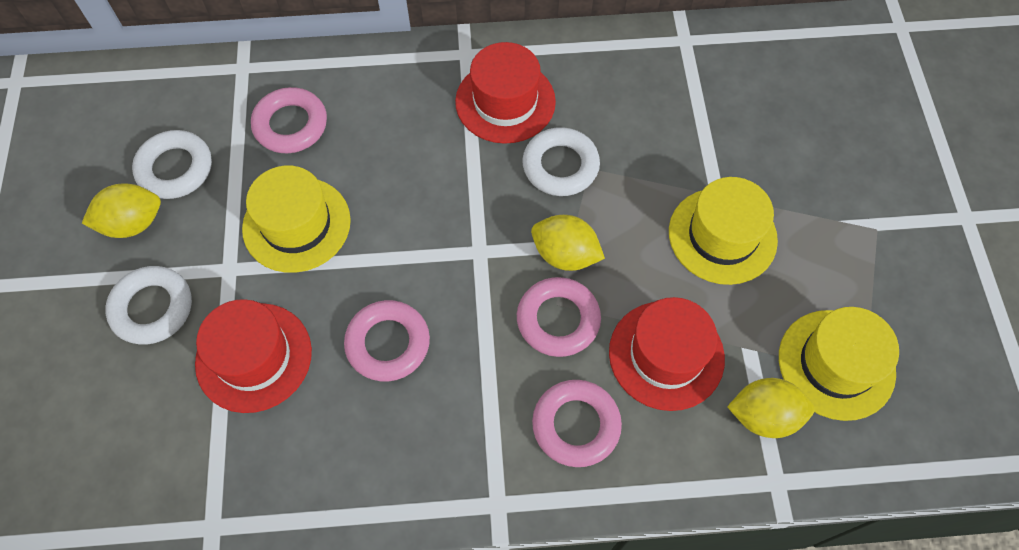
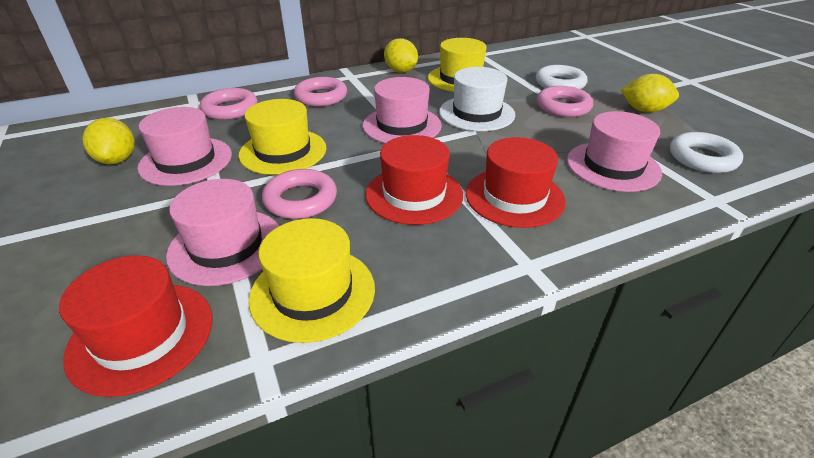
pink hat: 0 -> 4
white hat: 0 -> 1
white ring: 3 -> 2

